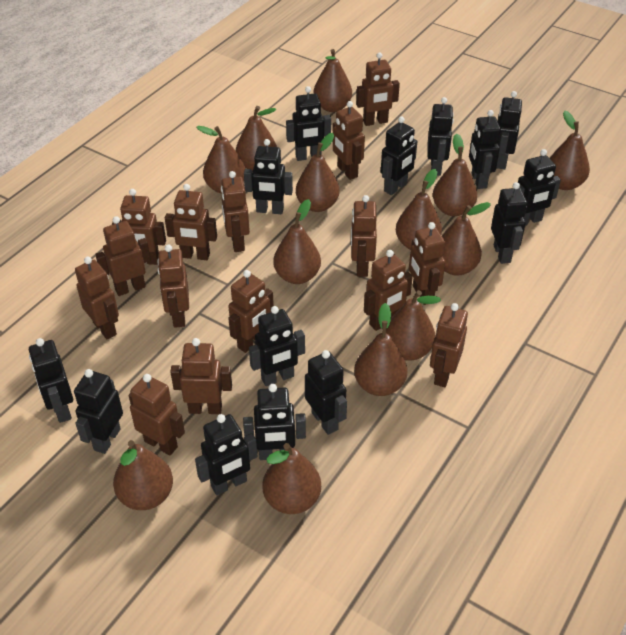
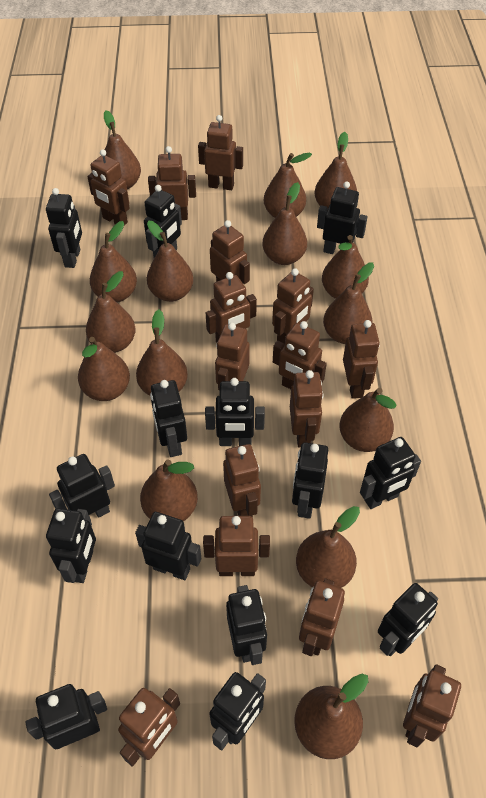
brown pear: 13 -> 15

